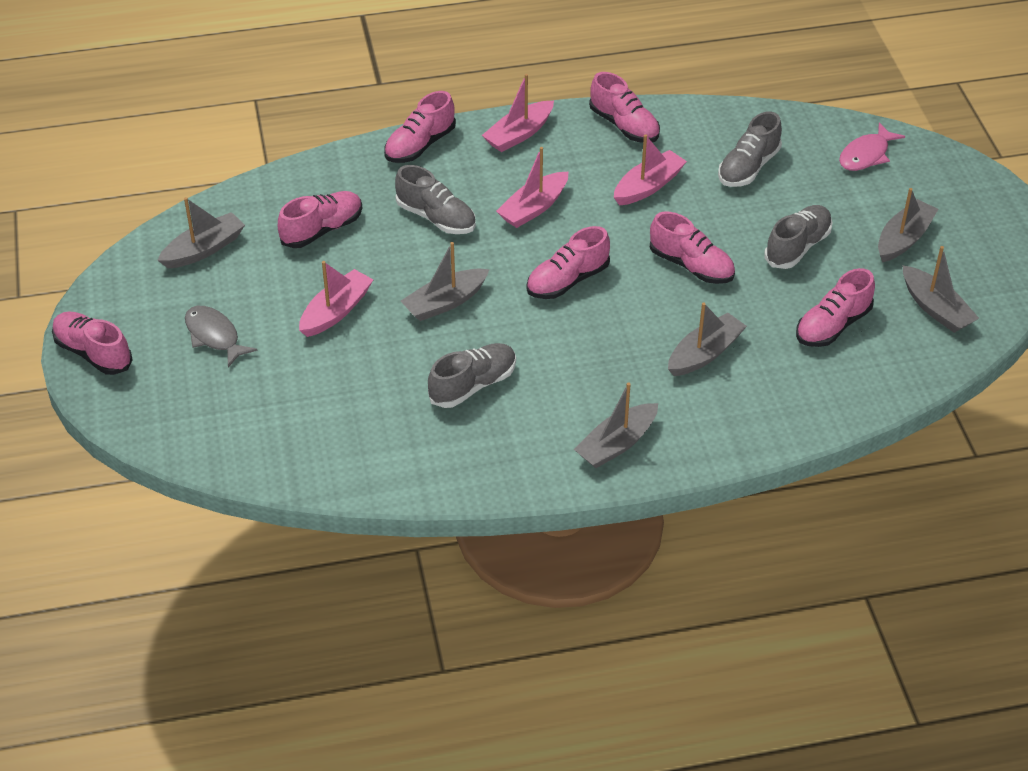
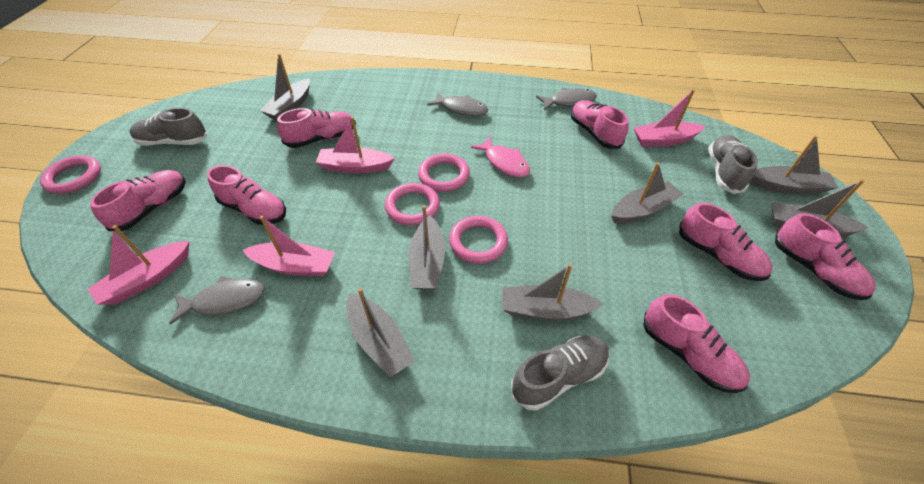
grey boat: 6 -> 7
grey fish: 1 -> 3
grey shoe: 4 -> 3
pink ring: 0 -> 4

